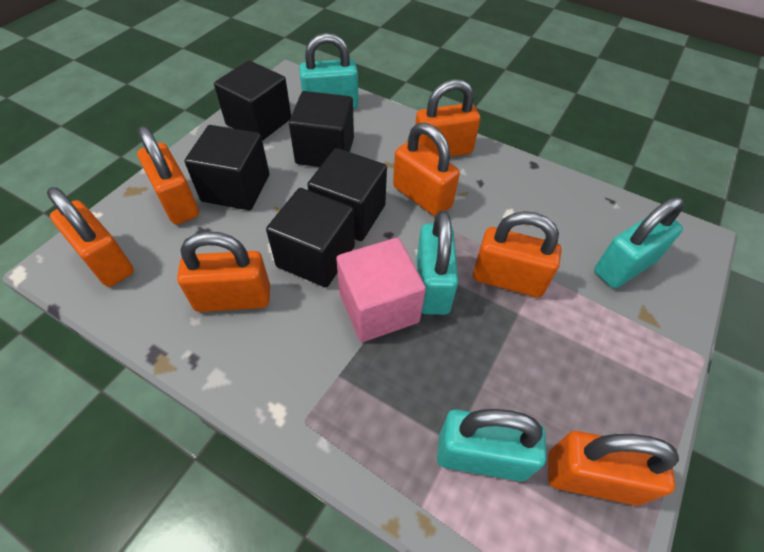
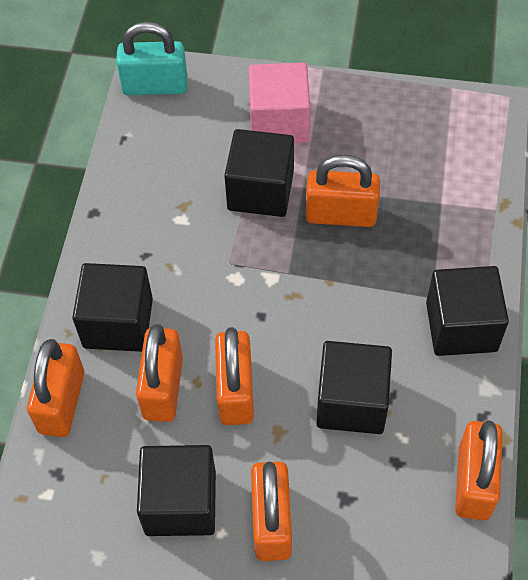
orange padlock: 7 -> 6
turquoise padlock: 4 -> 1

